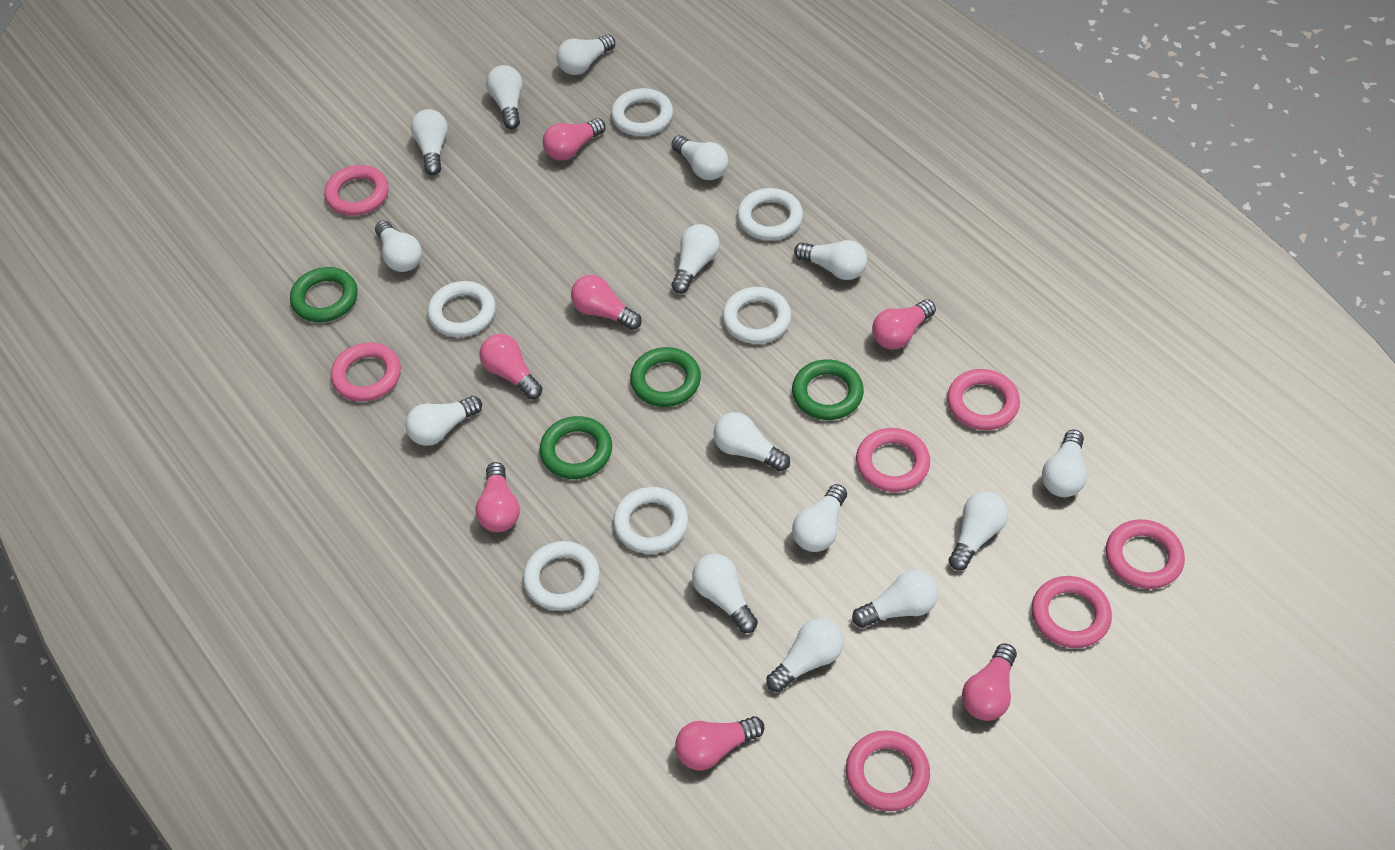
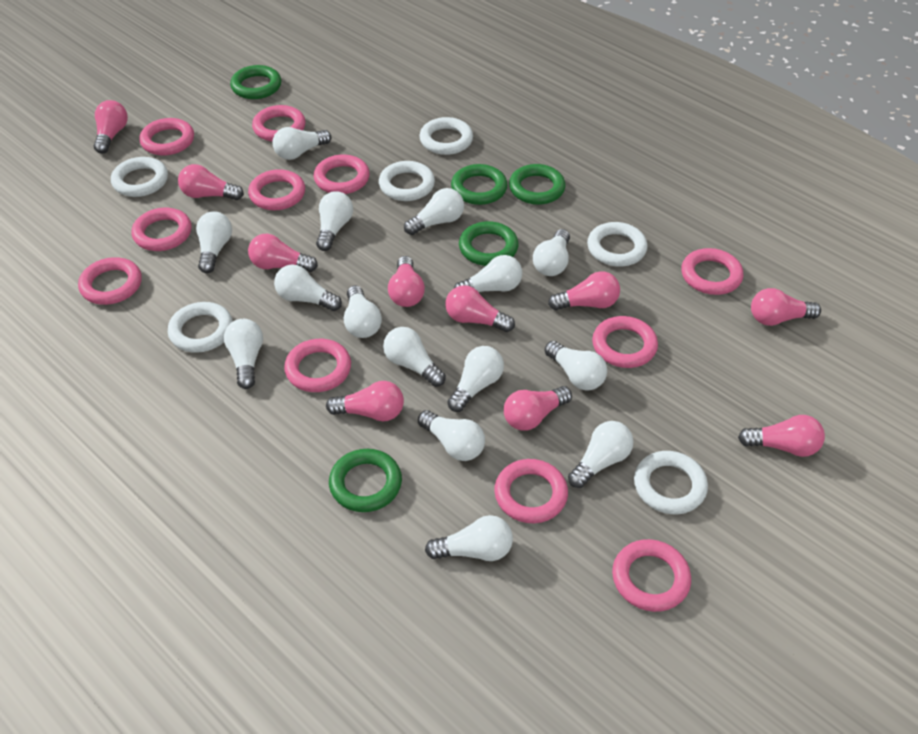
green ring: 4 -> 5
pink light bulb: 7 -> 10
pink ring: 7 -> 11

